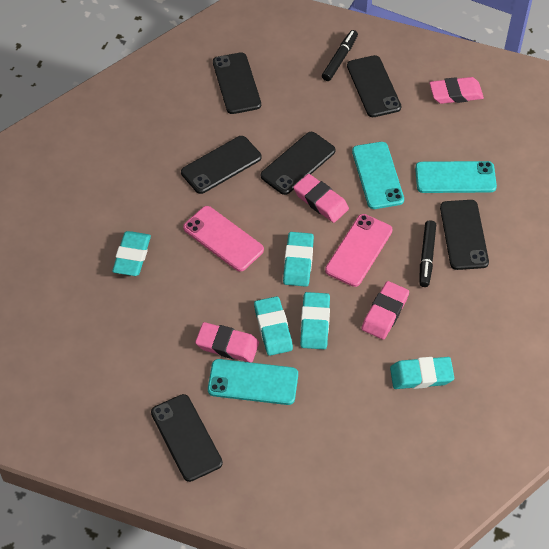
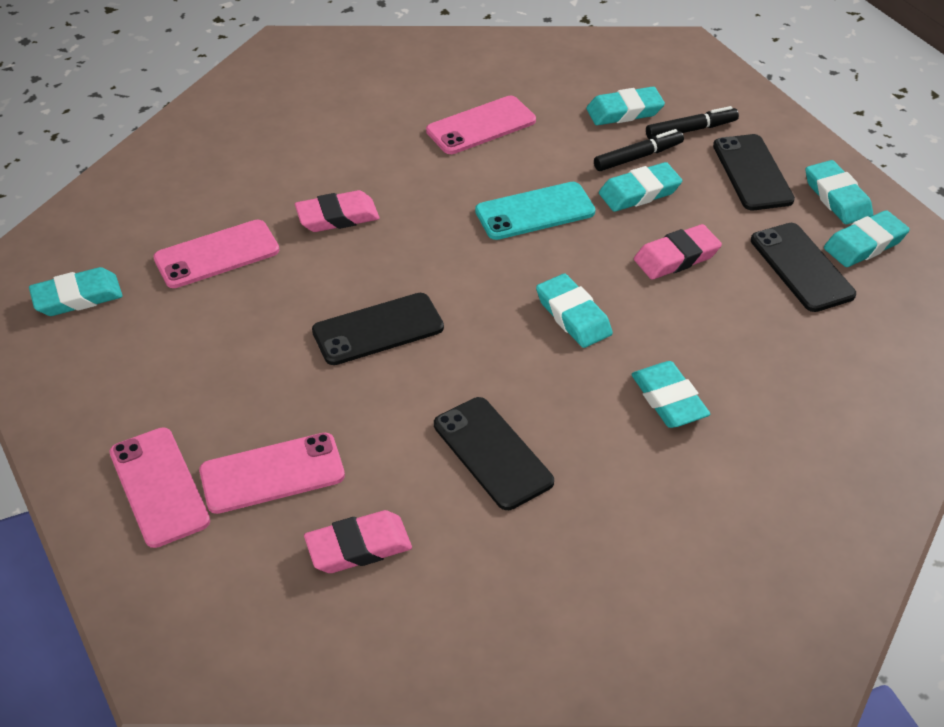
black phone: 6 -> 4
pink eraser: 4 -> 3
pink phone: 2 -> 4
turquoise eraser: 5 -> 7
turquoise phone: 3 -> 1

